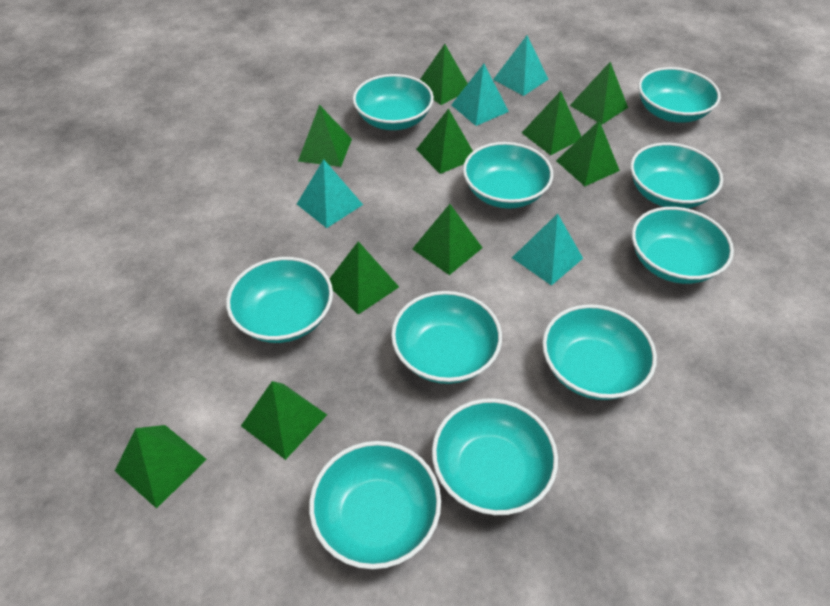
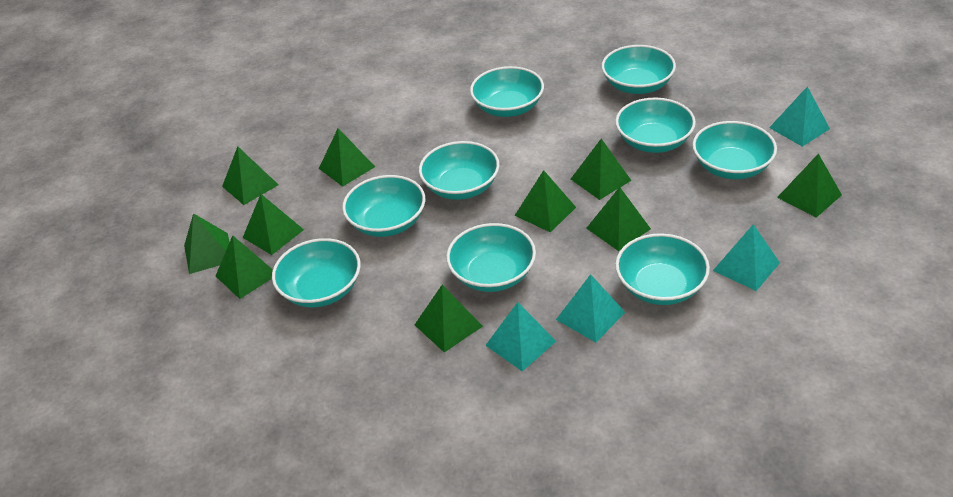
turquoise bowl: 10 -> 9

